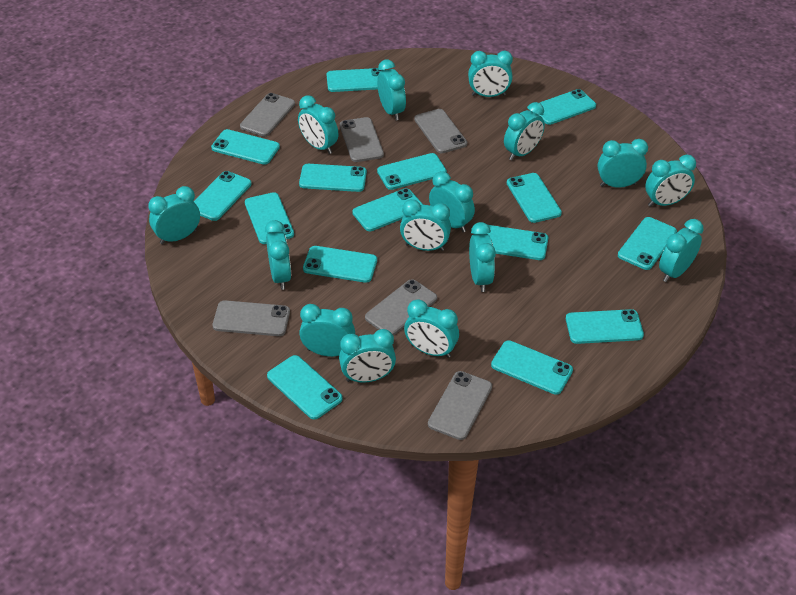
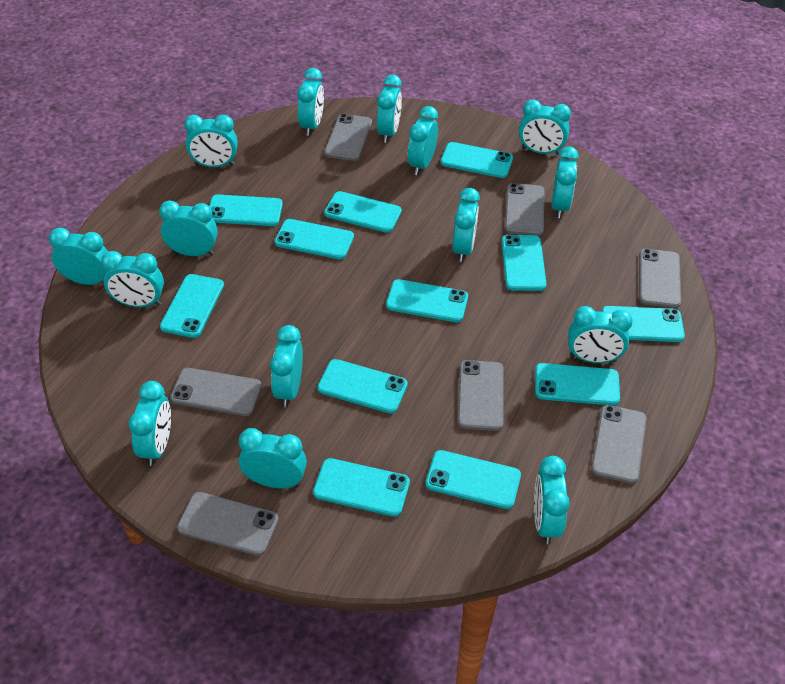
grey phone: 6 -> 7
turquoise phone: 15 -> 12

